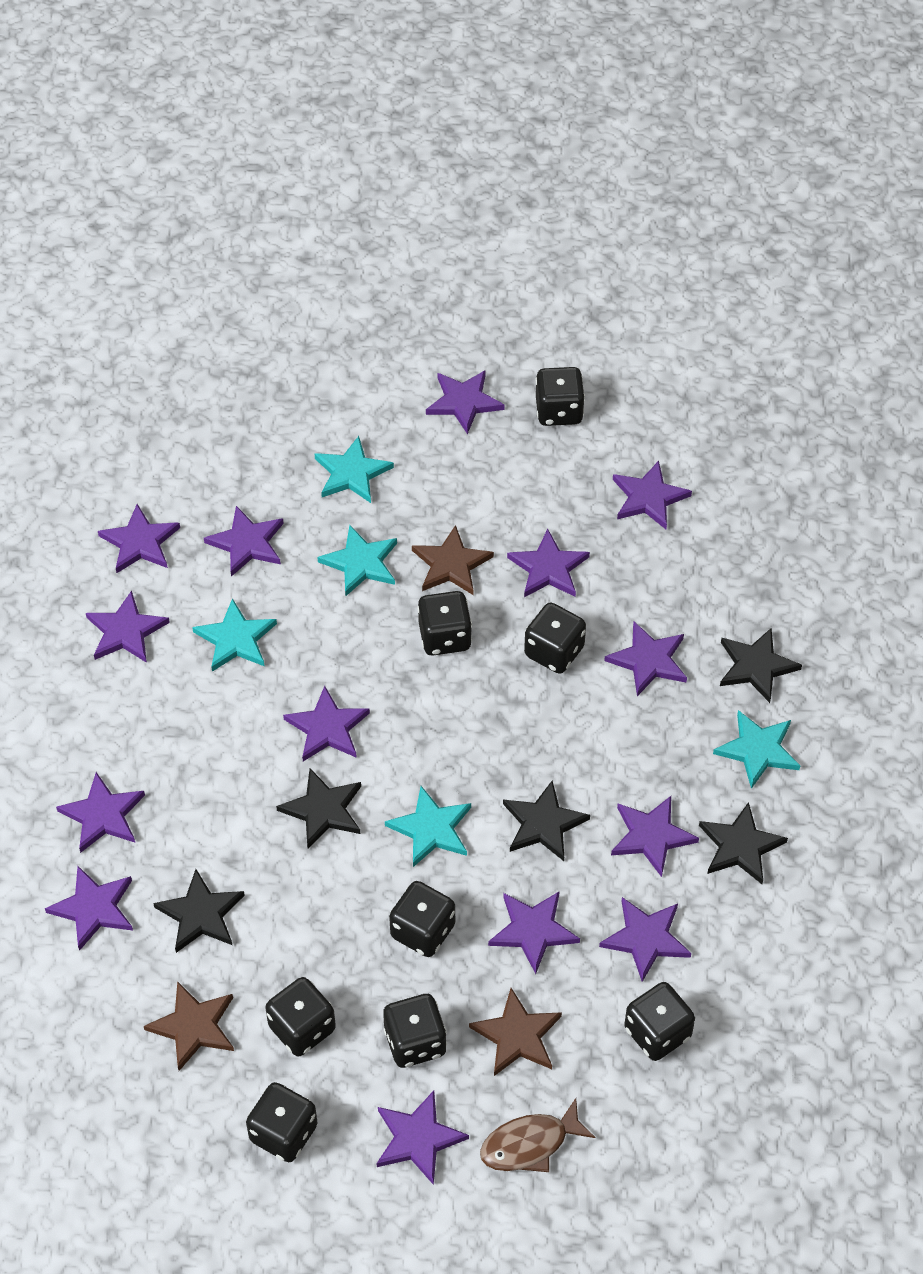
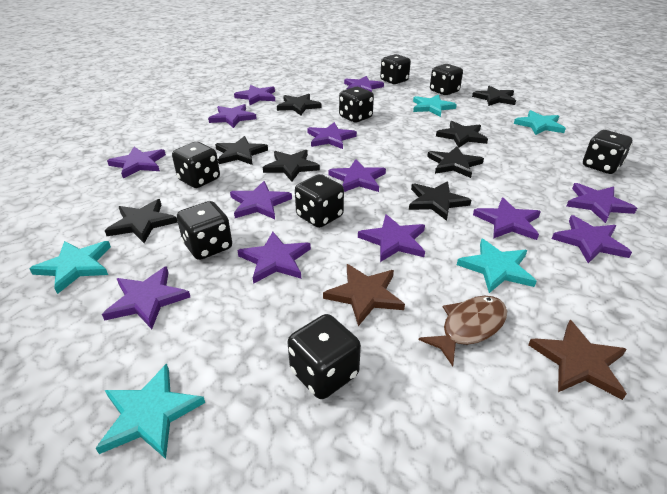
black star: 5 -> 8
brown star: 3 -> 2
purple star: 14 -> 13

